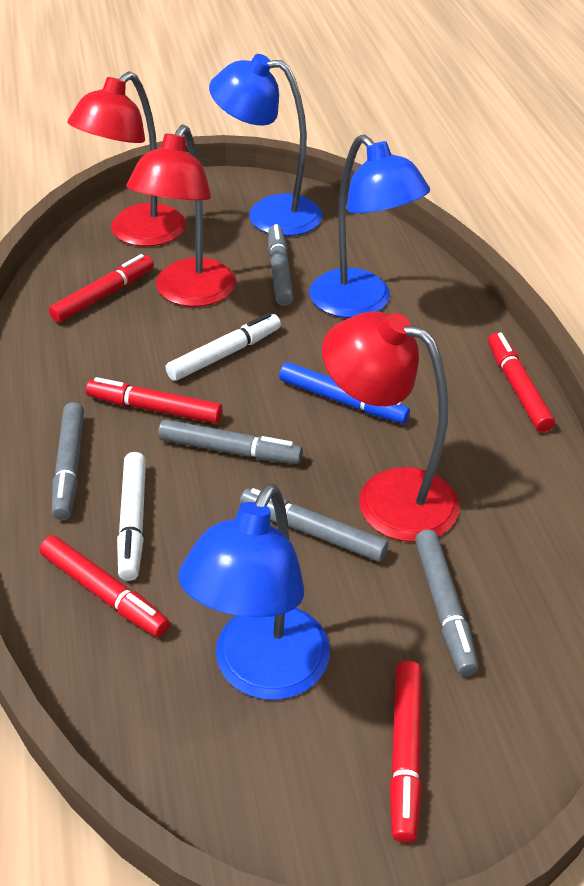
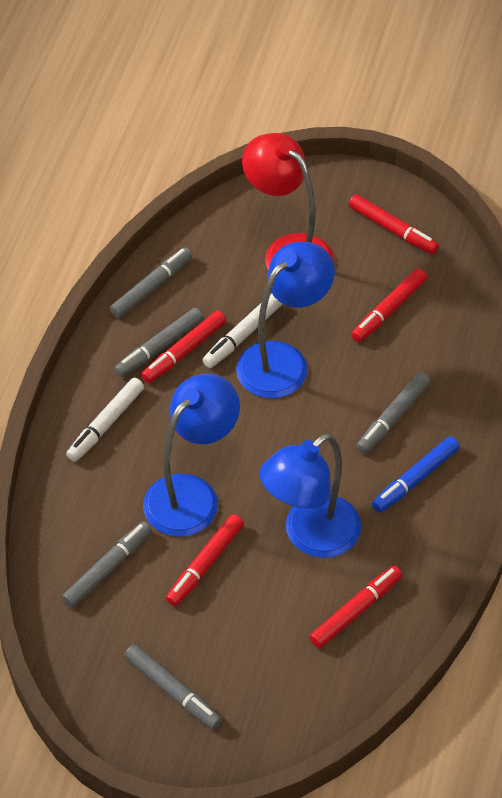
red lamp: 3 -> 1

